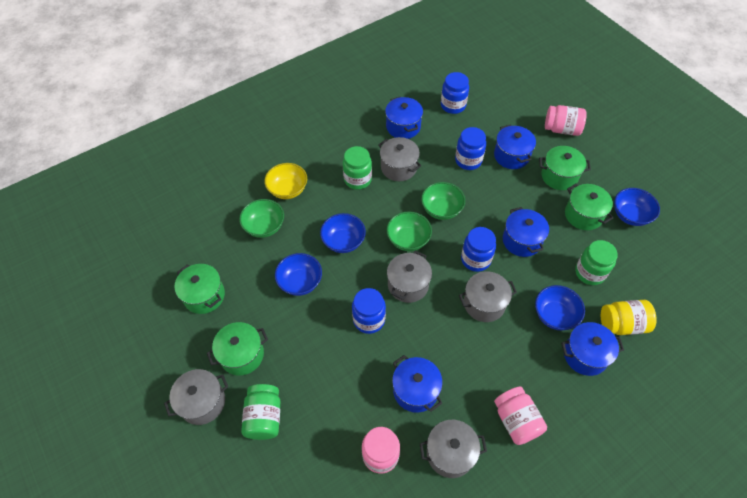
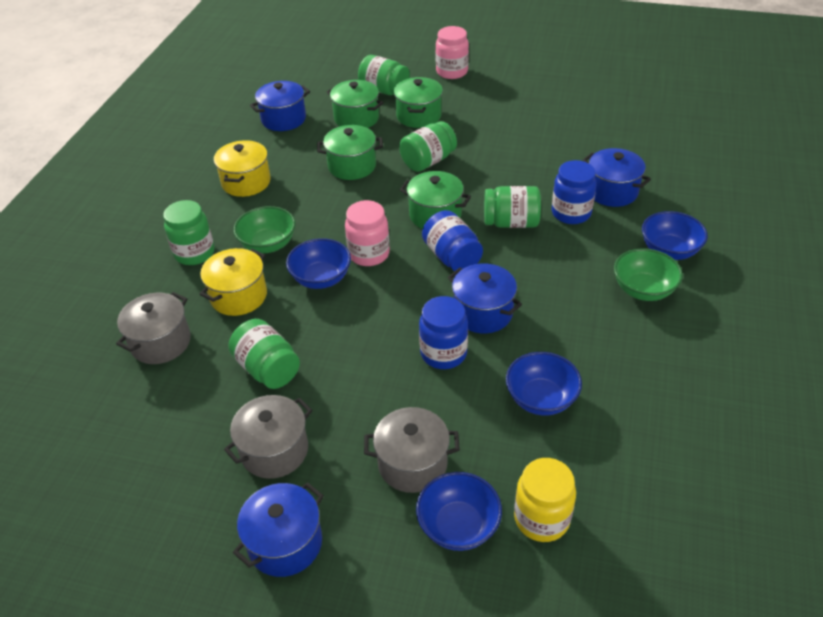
blue jar: 4 -> 3
blue pot: 5 -> 4
green bowl: 3 -> 2
green jar: 3 -> 5
grey pot: 5 -> 3
pink jar: 3 -> 2
yellow bowl: 1 -> 0
yellow pot: 0 -> 2

